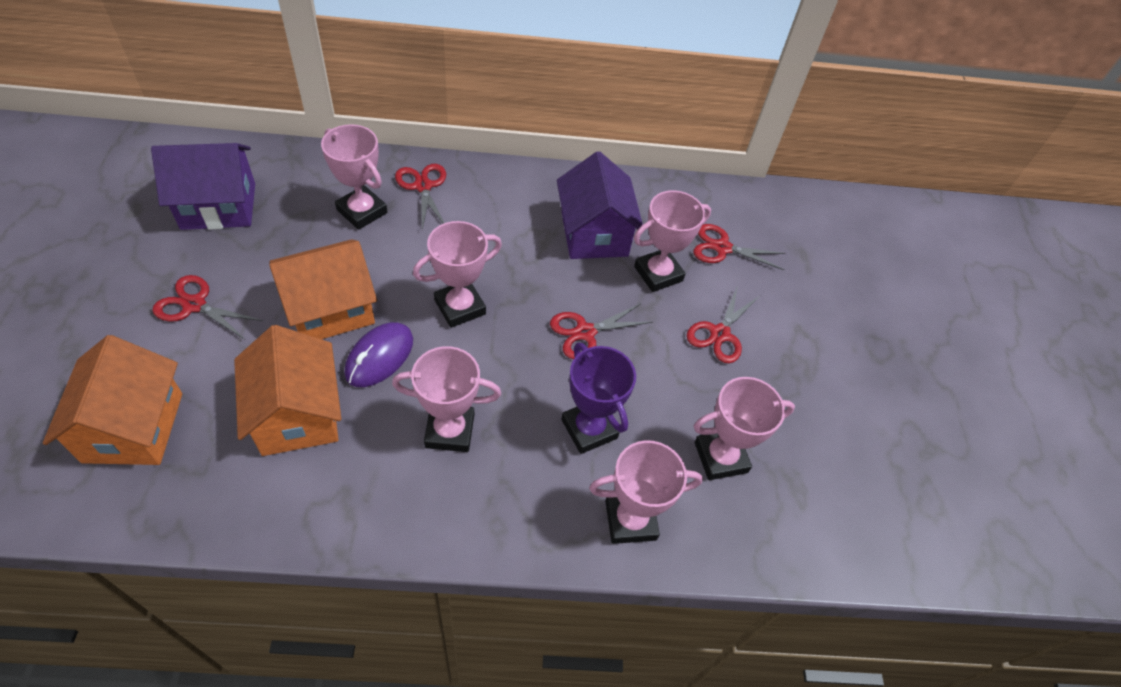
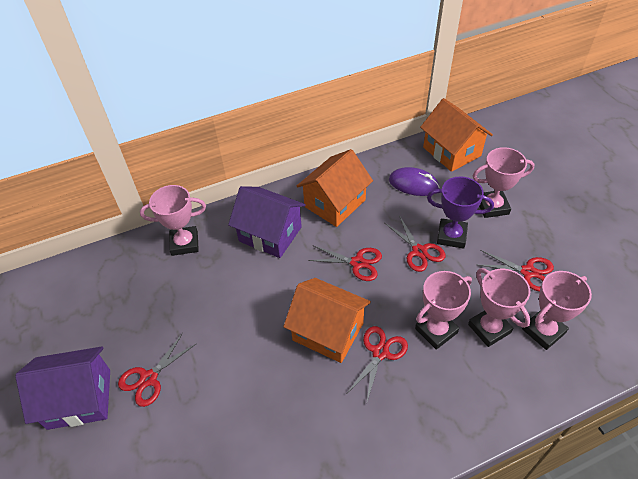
pink trophy: 6 -> 5

